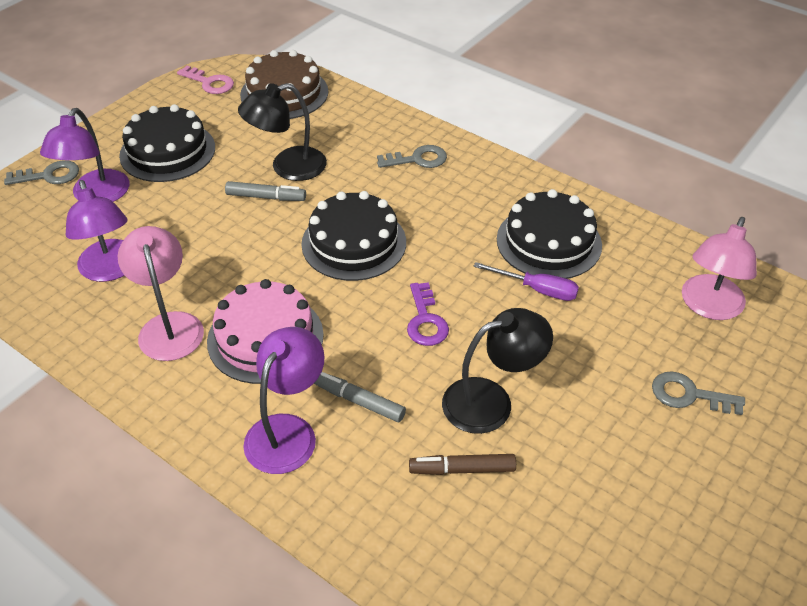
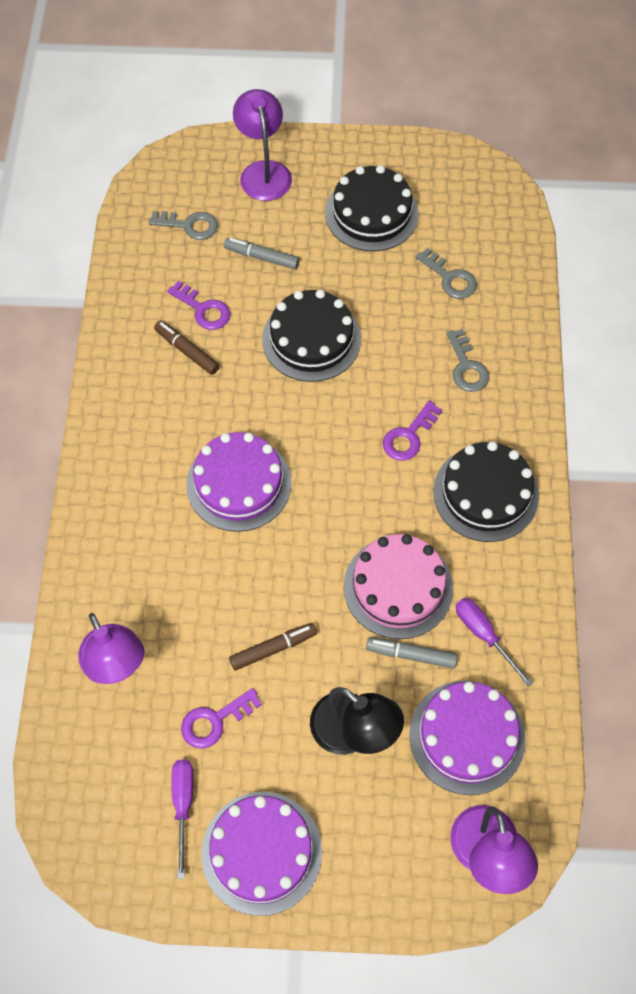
black lamp: 2 -> 1
brown cake: 1 -> 0
brown marker: 1 -> 2
pink key: 1 -> 0
pink lamp: 2 -> 0
purple cake: 0 -> 3
purple key: 1 -> 3
purple screwdriver: 1 -> 2

